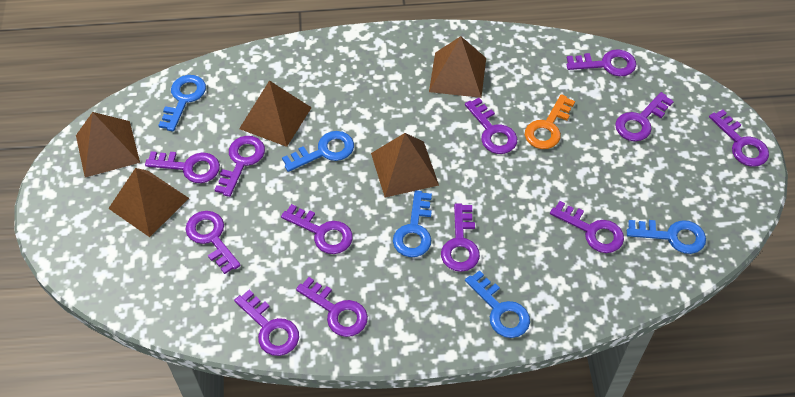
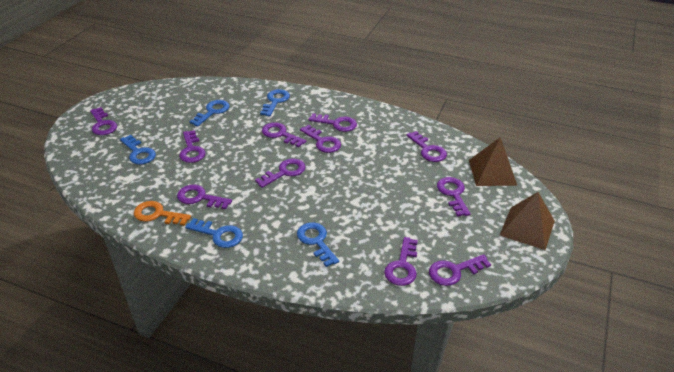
brown pyramid: 5 -> 2
purple key: 12 -> 11

